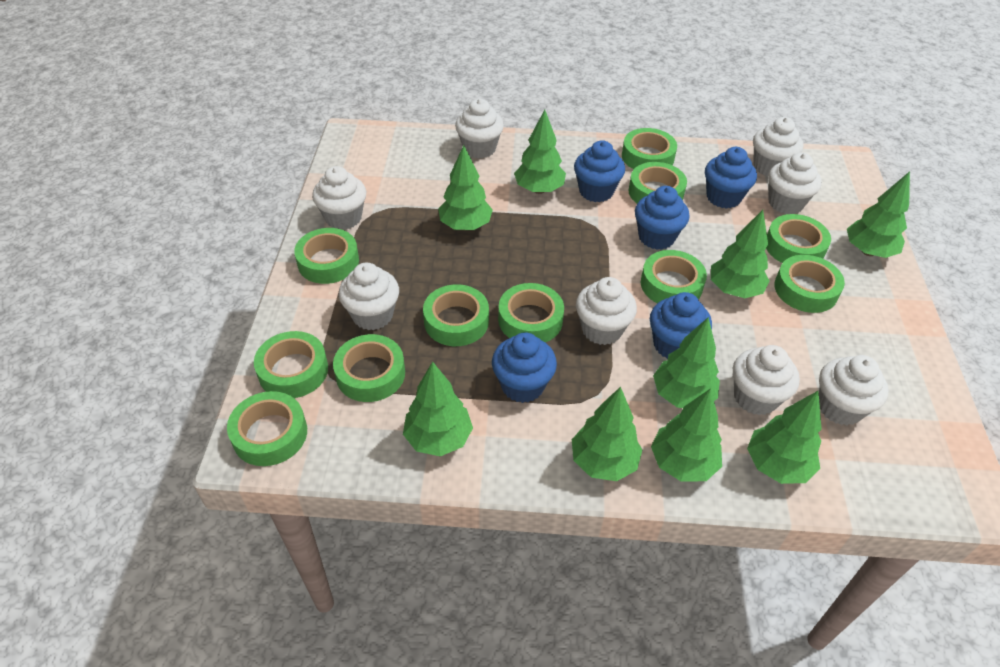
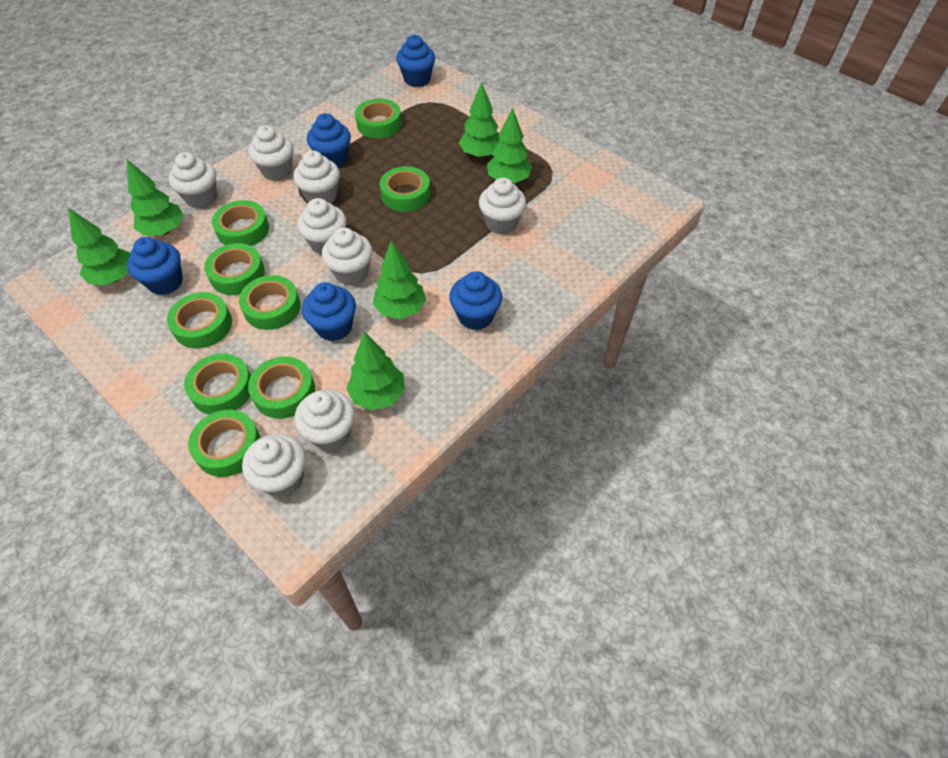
green tape: 11 -> 9
green tree: 9 -> 6

